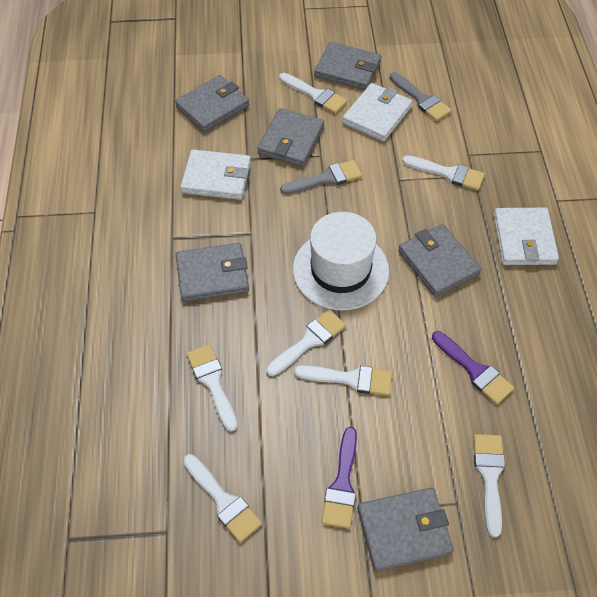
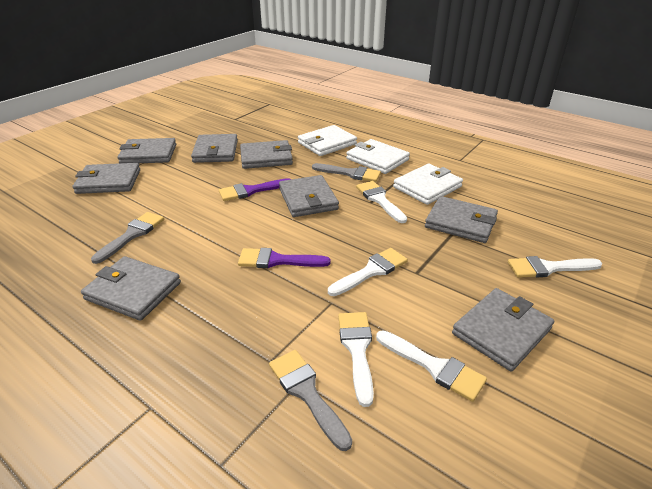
grey brush: 2 -> 3
grey wallet: 6 -> 8
white brush: 7 -> 5
white hat: 1 -> 0

